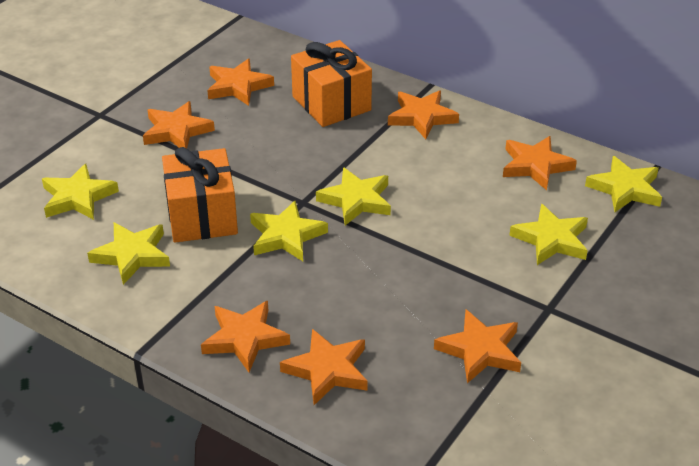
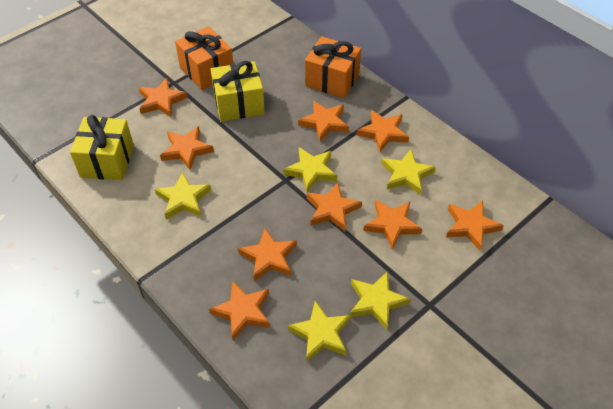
orange star: 7 -> 9
yellow gift: 0 -> 2
yellow star: 6 -> 5

